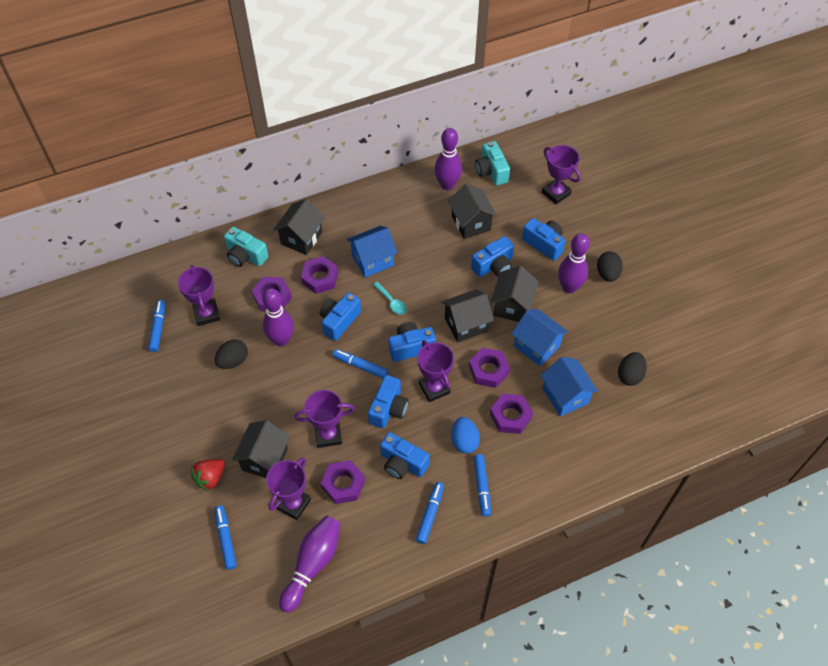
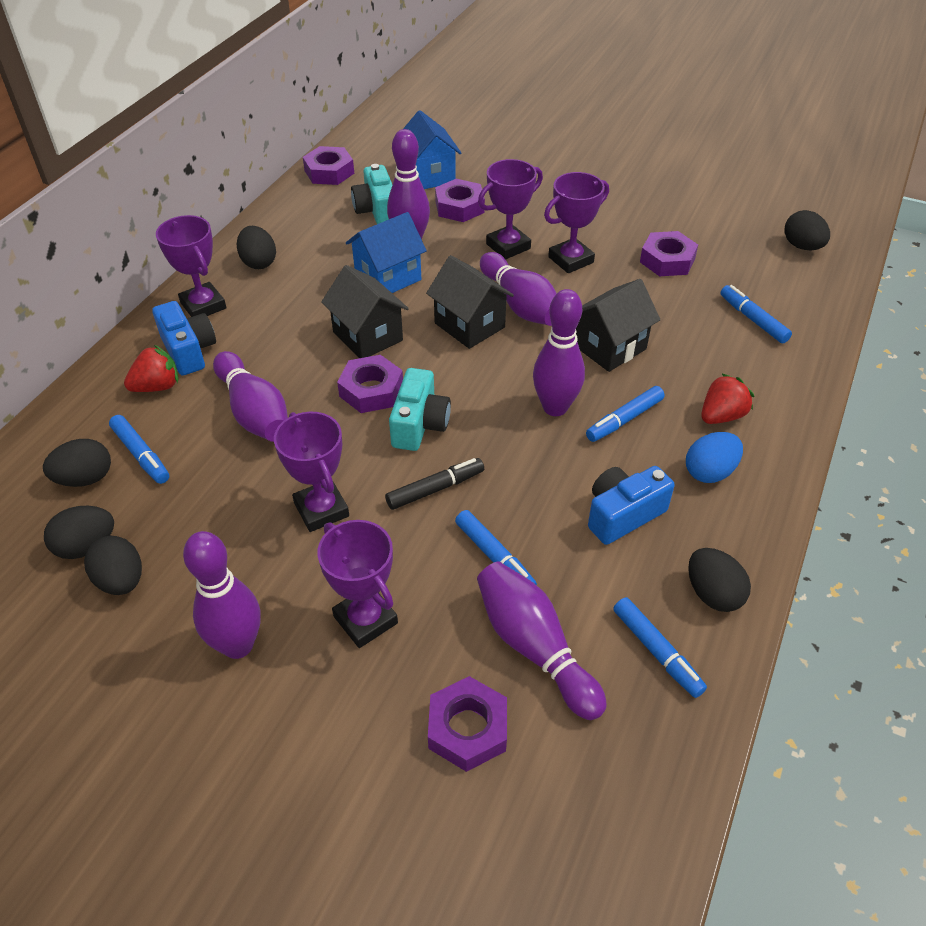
black egg: 3 -> 6
black house: 5 -> 3
black marker: 0 -> 1
blue camera: 6 -> 2
blue house: 3 -> 2
purple bowling pin: 4 -> 6
red strawberry: 1 -> 2
turquoise spoon: 1 -> 0

